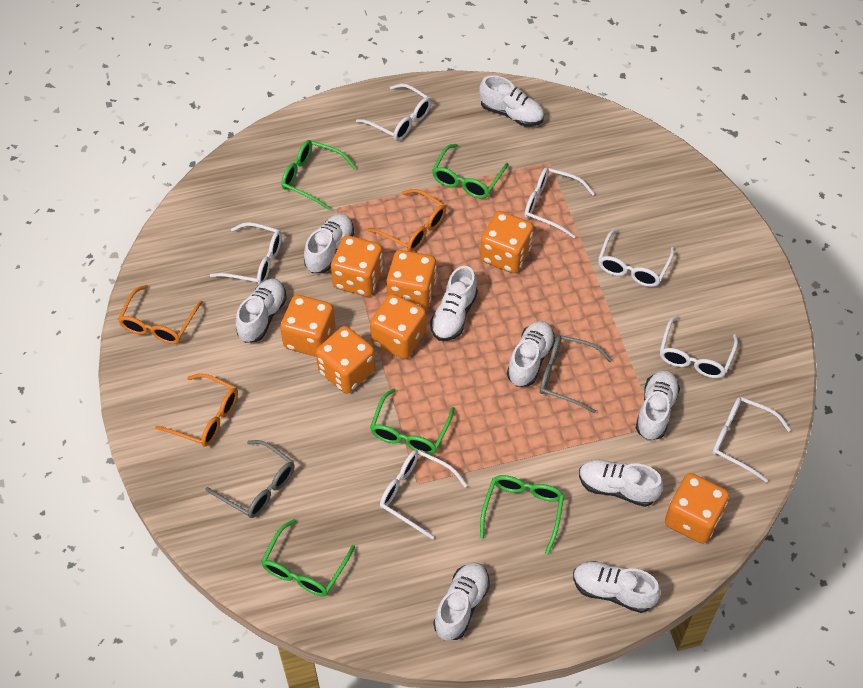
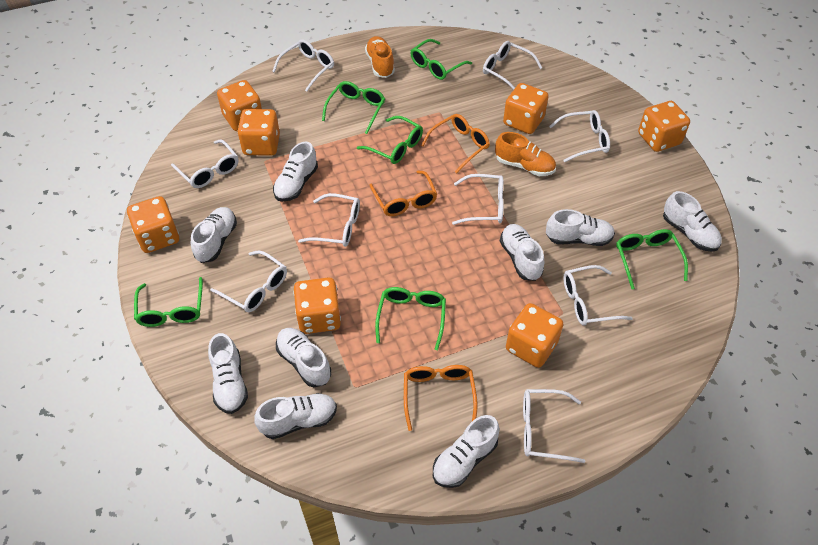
green glasses: 5 -> 6
grey glasses: 2 -> 0
orange shoe: 0 -> 2
white glasses: 7 -> 9

